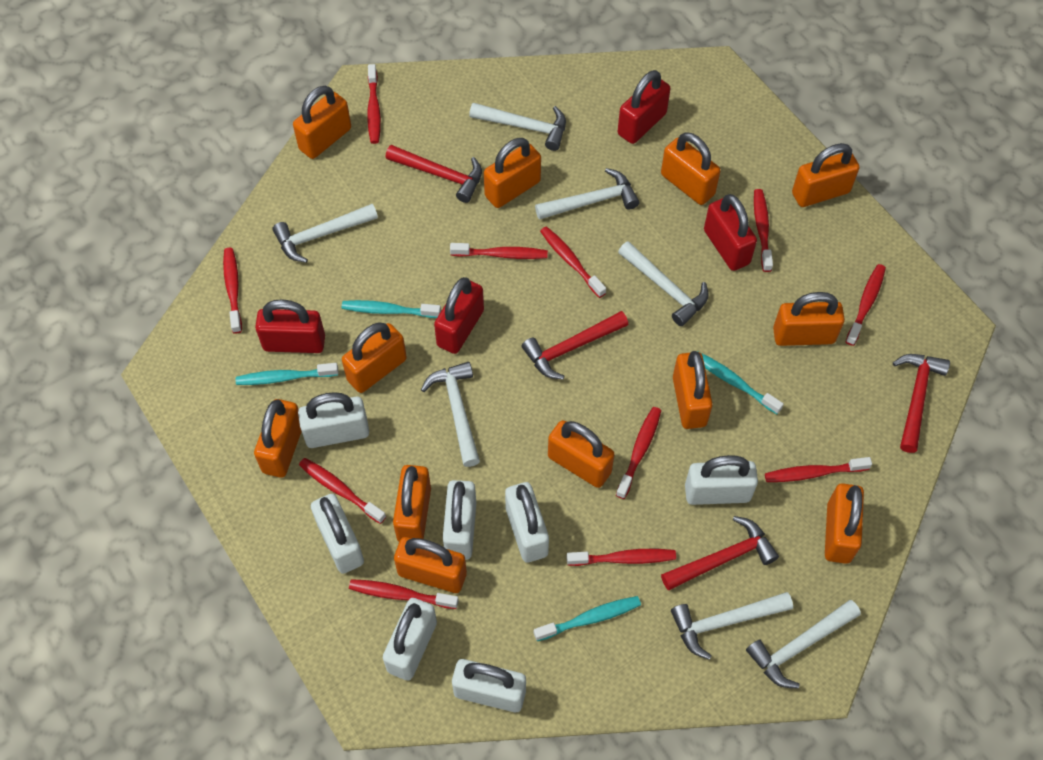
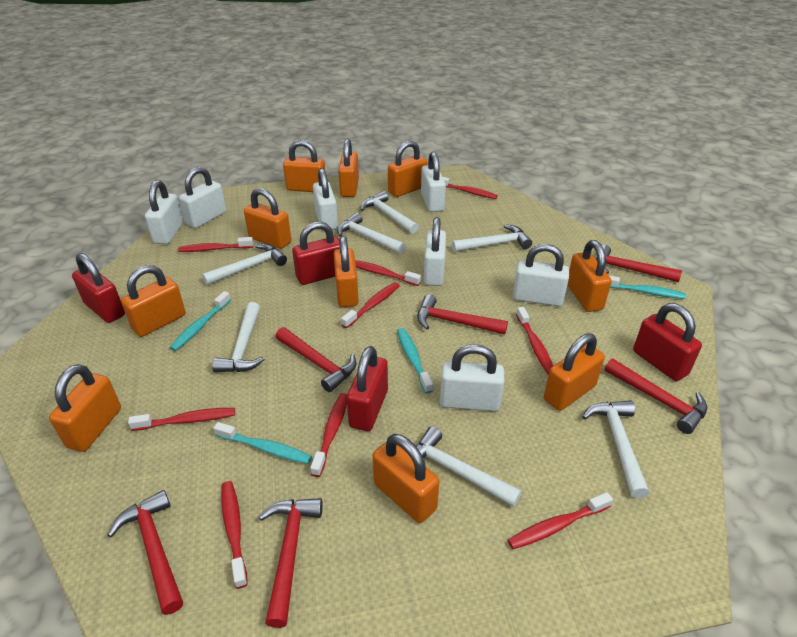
orange padlock: 12 -> 10
red hammer: 4 -> 6
red toothbrush: 11 -> 9

